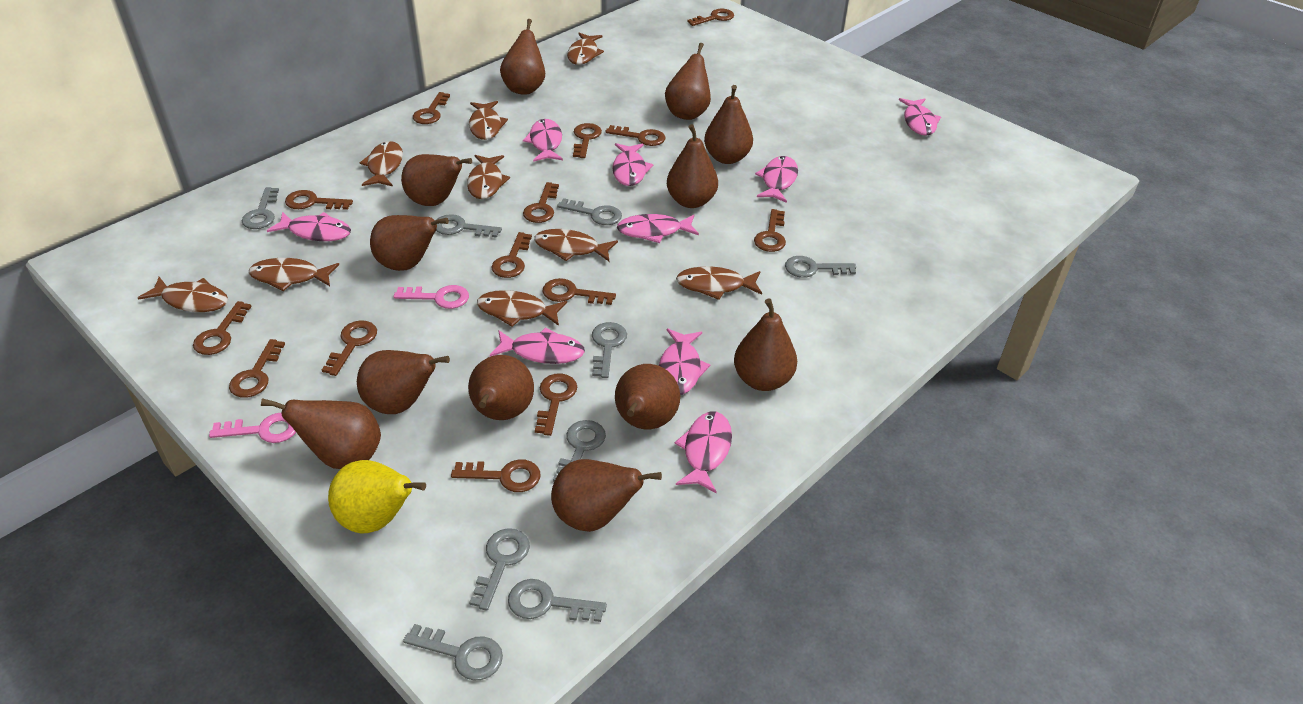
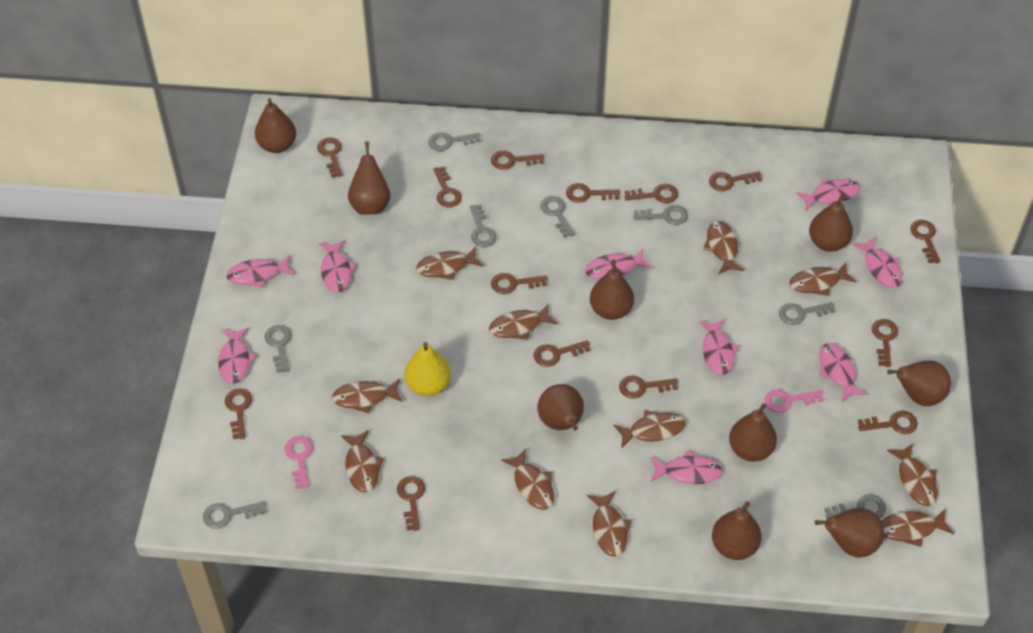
brown fish: 9 -> 11
brown pear: 12 -> 9
grey key: 9 -> 8

